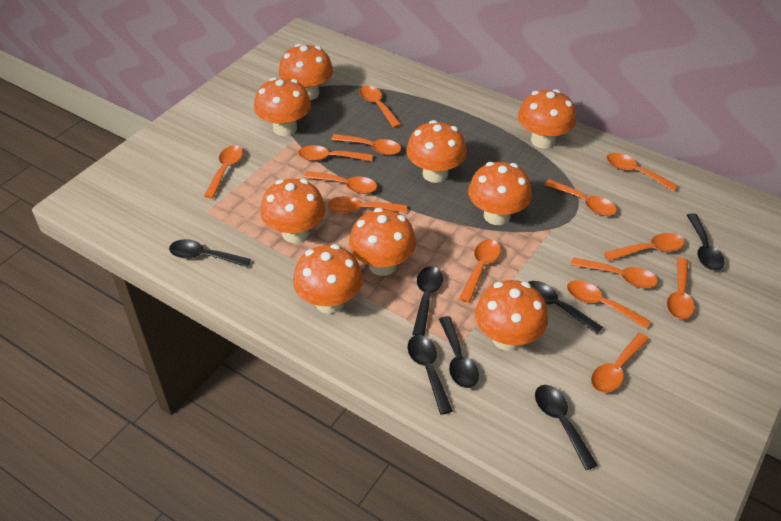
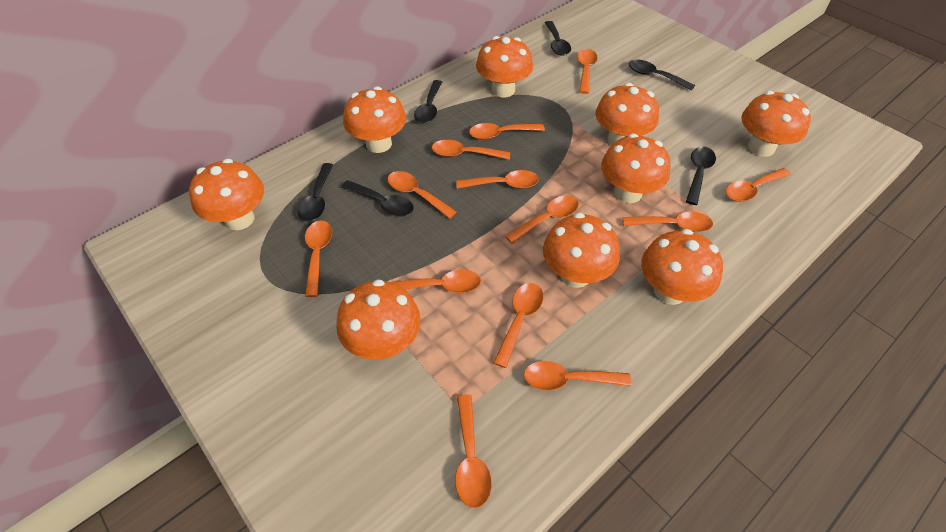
black spoon: 7 -> 6
orange spoon: 14 -> 13

